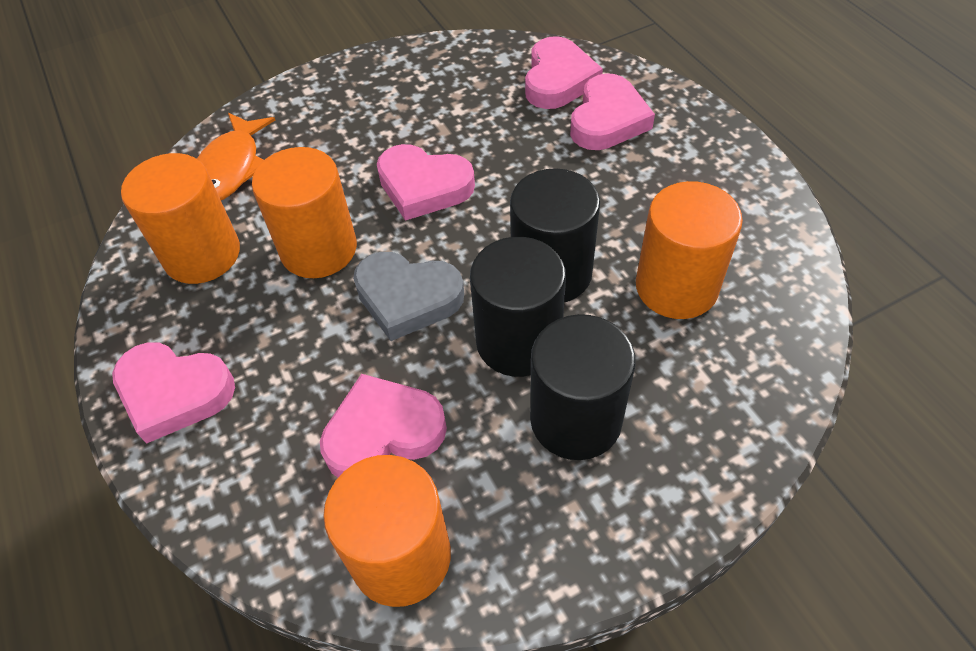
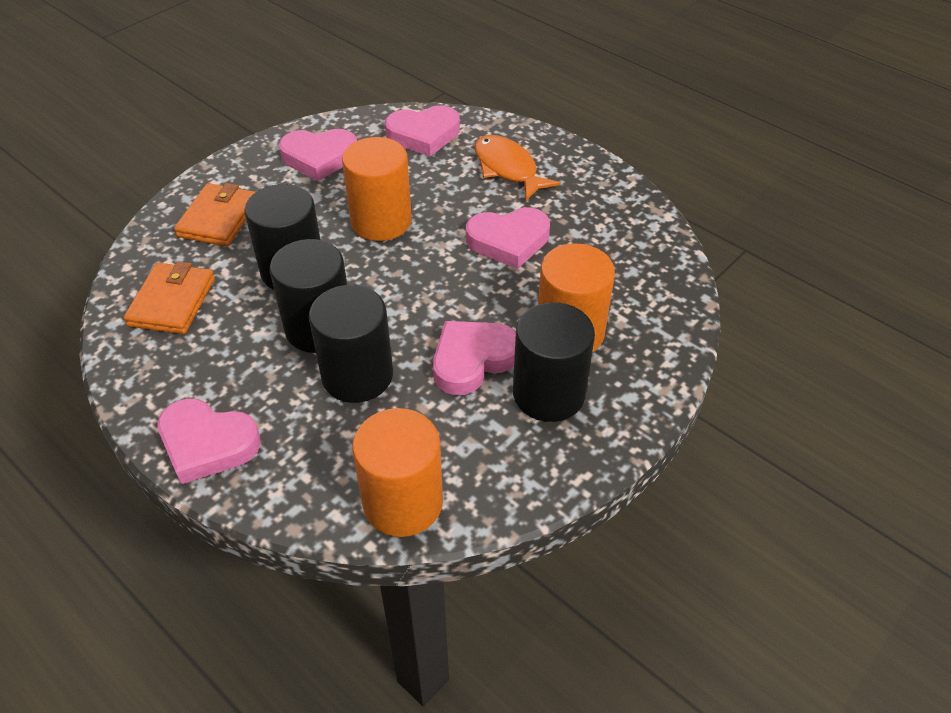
black cylinder: 3 -> 4
grey heart: 1 -> 0
orange cylinder: 4 -> 3
orange wallet: 0 -> 2

